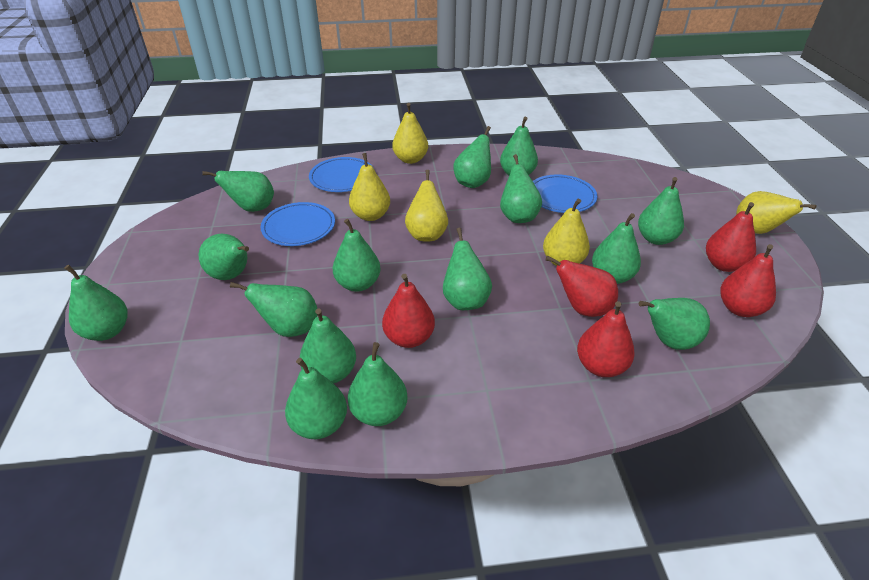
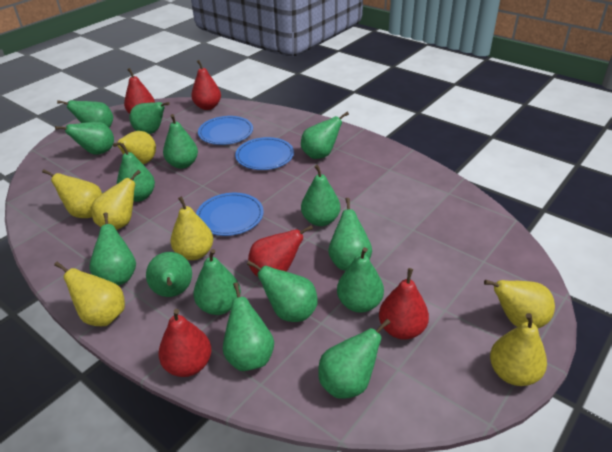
yellow pear: 5 -> 7

